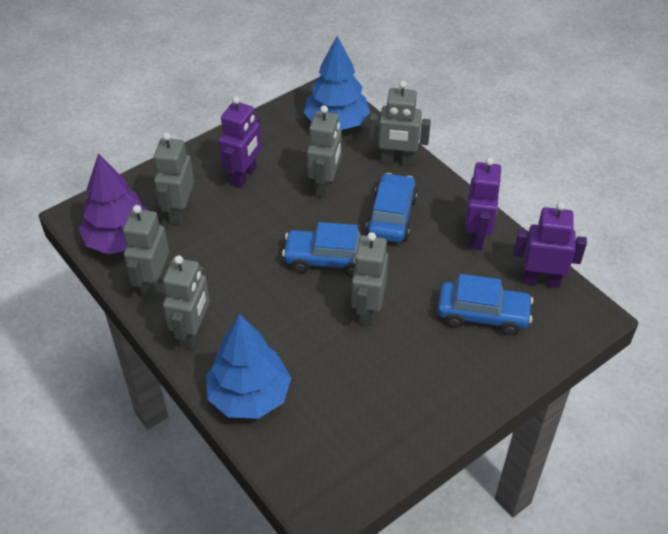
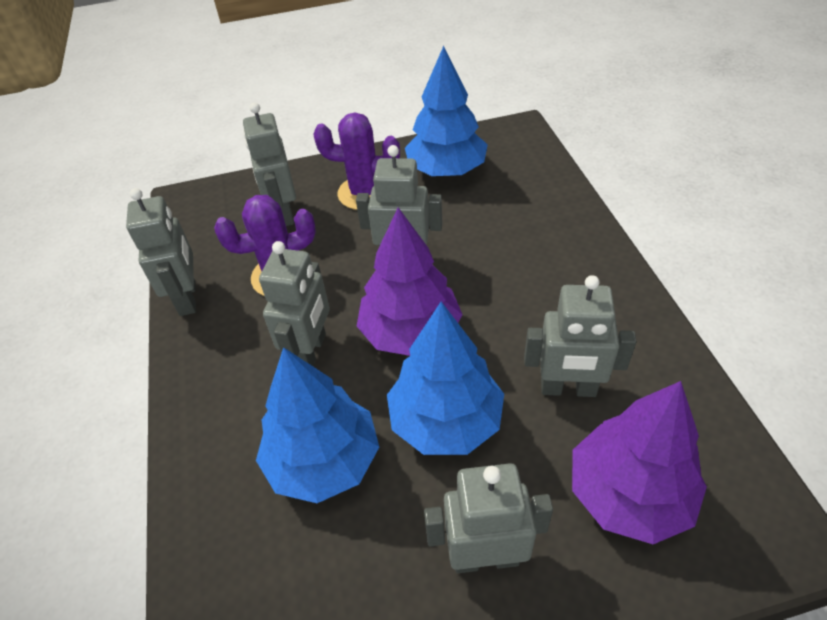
blue car: 3 -> 0
blue tree: 2 -> 3
purple cactus: 0 -> 2
purple robot: 3 -> 0
purple tree: 1 -> 2

